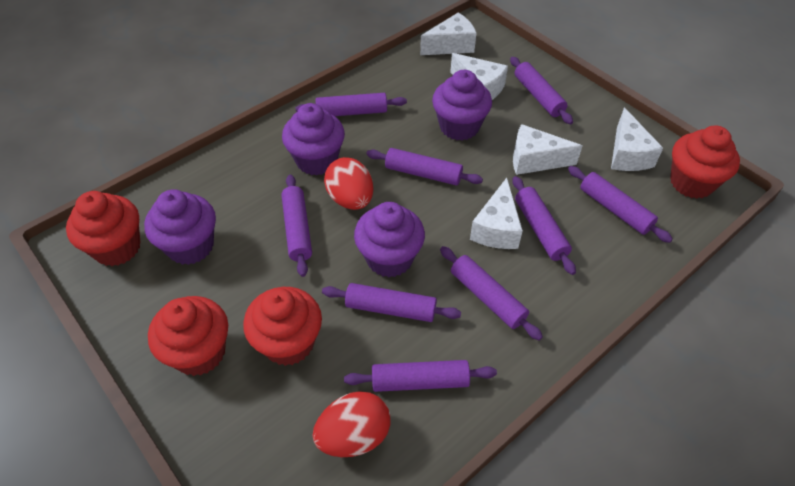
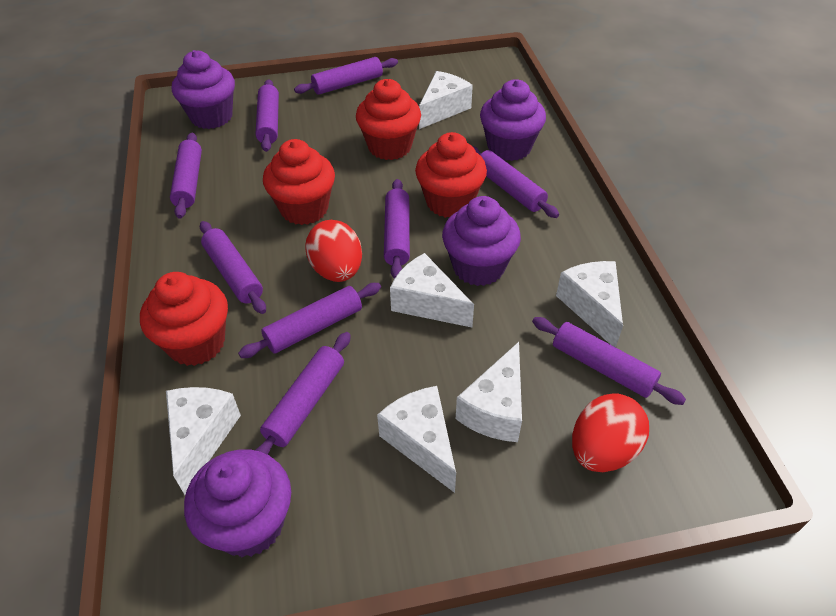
white cheese: 5 -> 6

